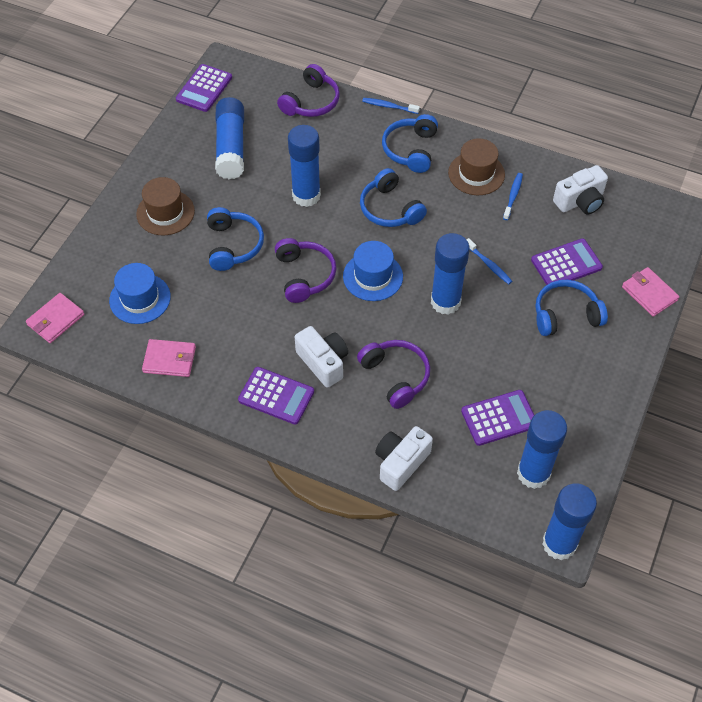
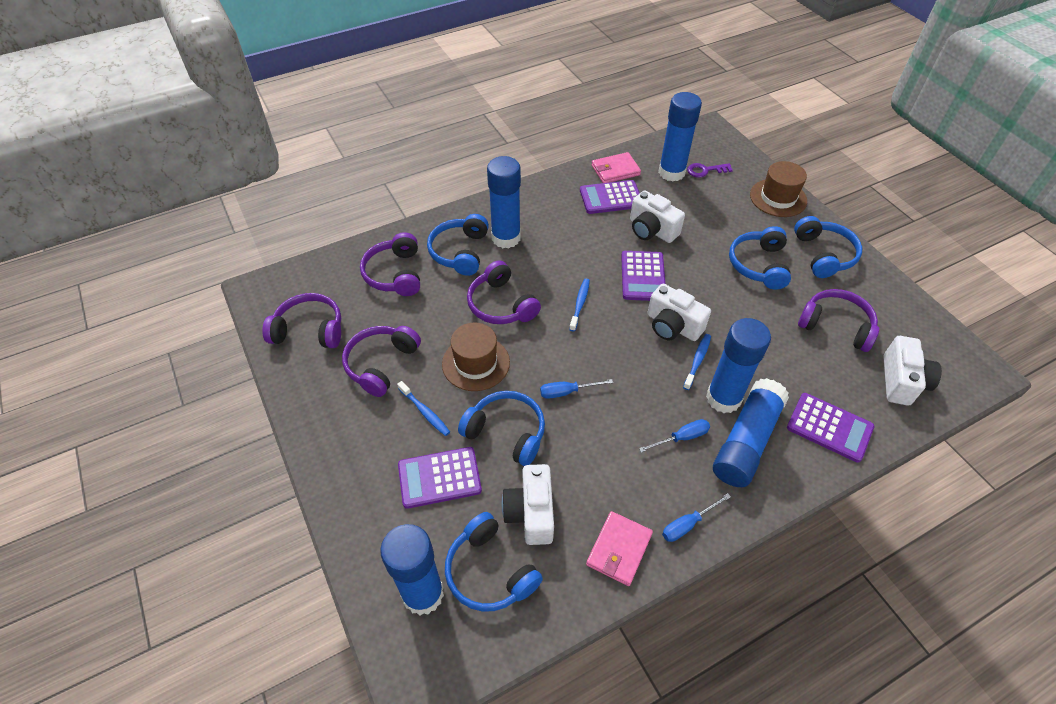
blue hat: 2 -> 0
blue headphones: 4 -> 5
blue screwdriver: 0 -> 3
pink wallet: 3 -> 2
purple headphones: 3 -> 5
purple key: 0 -> 1
white camera: 3 -> 4

